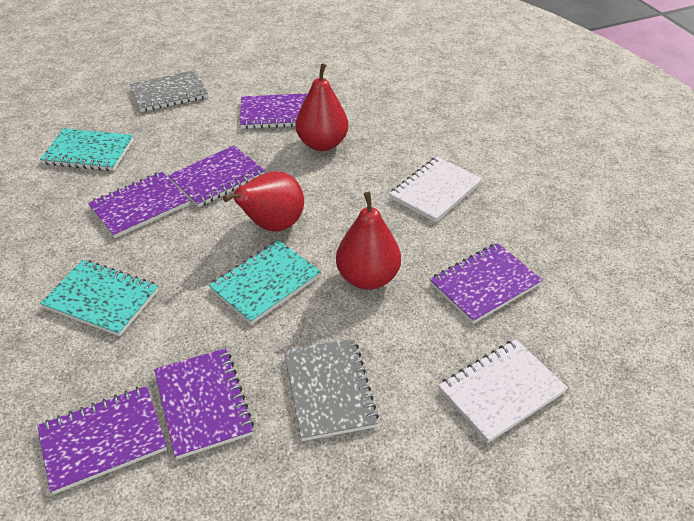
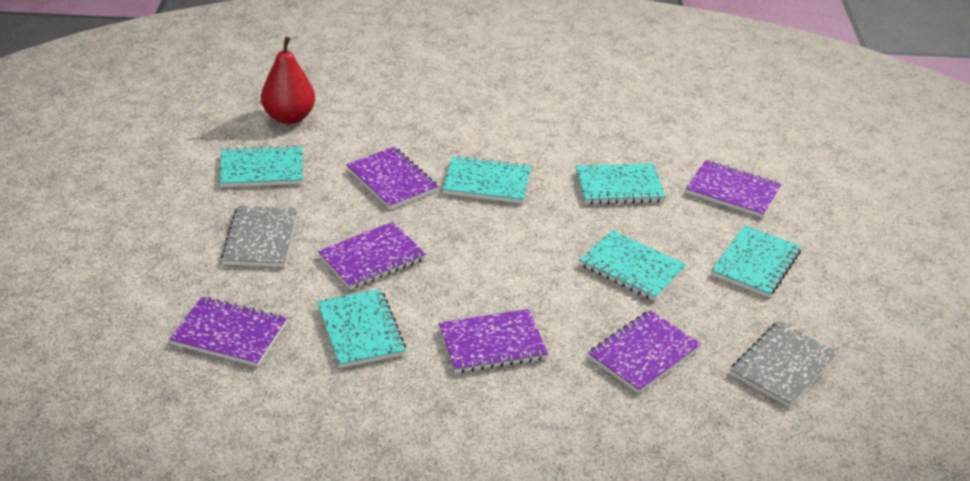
red pear: 3 -> 1
turquoise notebook: 3 -> 6
white notebook: 2 -> 0

